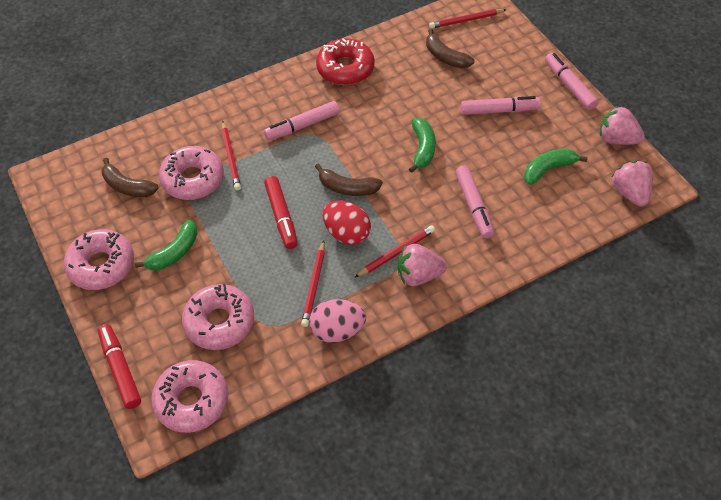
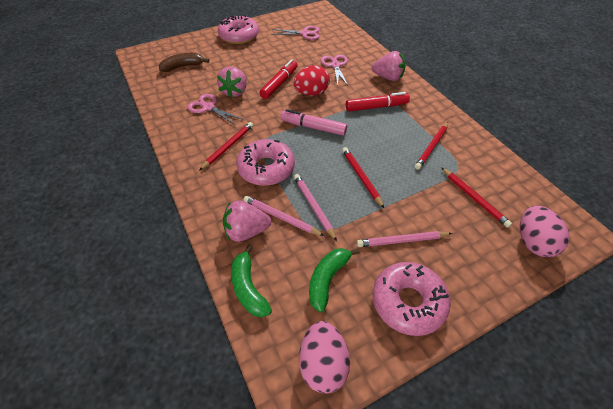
brown banana: 3 -> 1
green banana: 3 -> 2
pink donut: 4 -> 3
pink egg: 1 -> 2
pink marker: 4 -> 1
pink pencil: 0 -> 3
pink scissors: 0 -> 3
red donut: 1 -> 0

